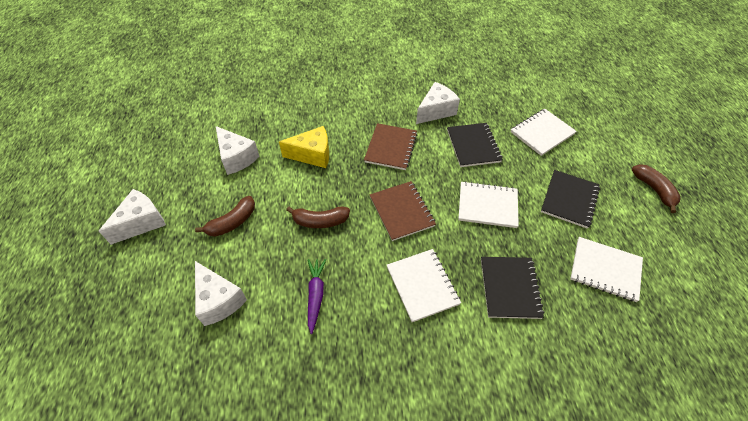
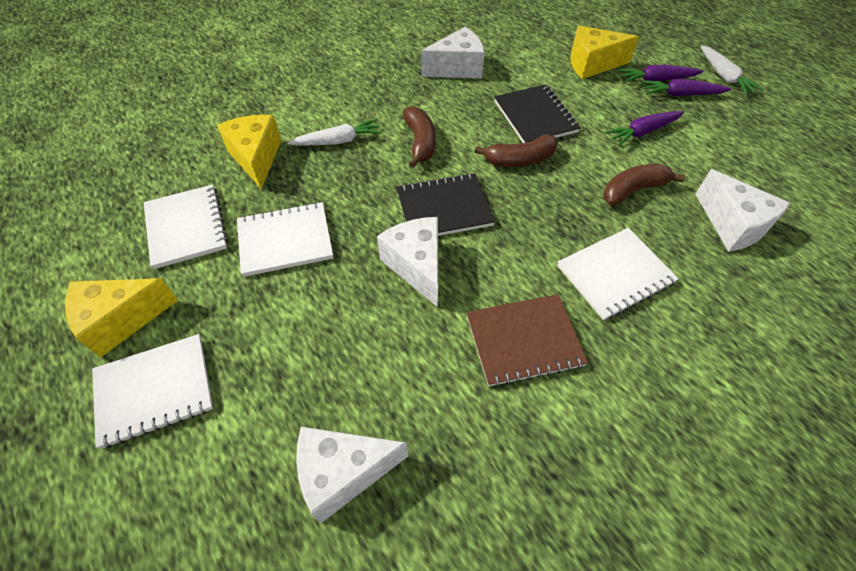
black notebook: 3 -> 2
brown notebook: 2 -> 1
purple carrot: 1 -> 3
white carrot: 0 -> 2
yellow cheese: 1 -> 3

